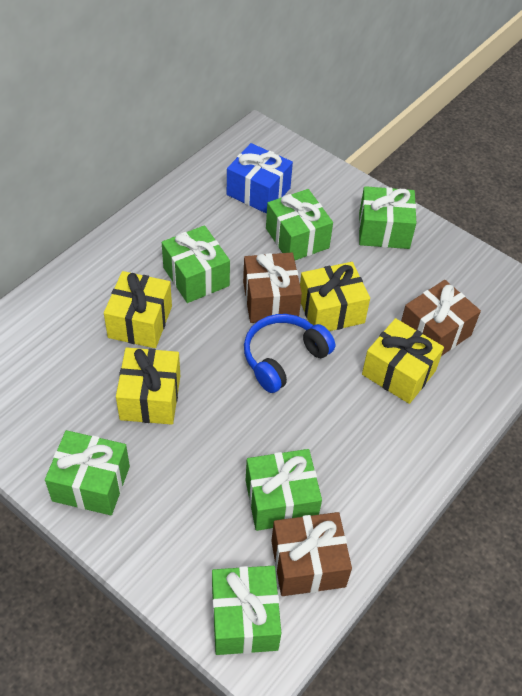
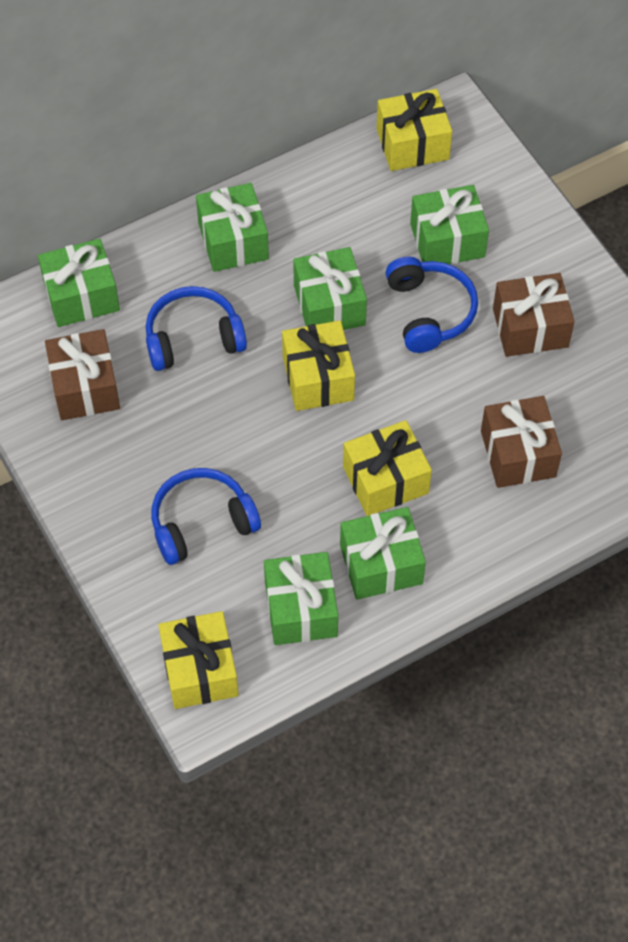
blue gift: 1 -> 0
blue headphones: 1 -> 3

